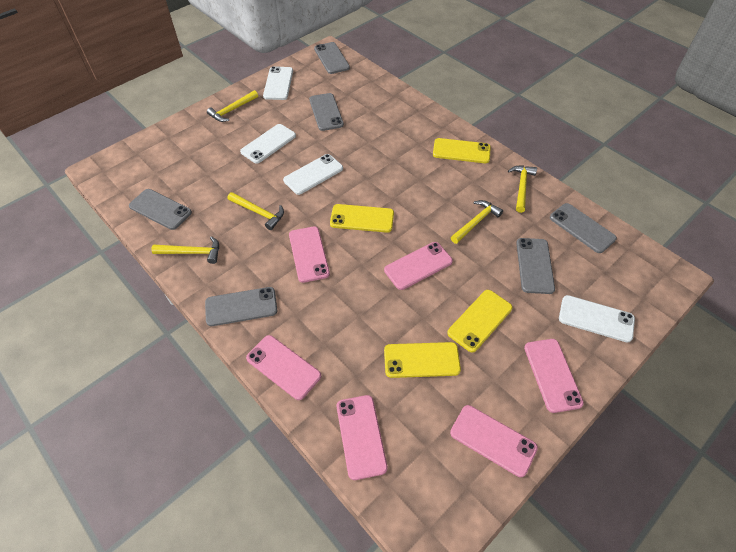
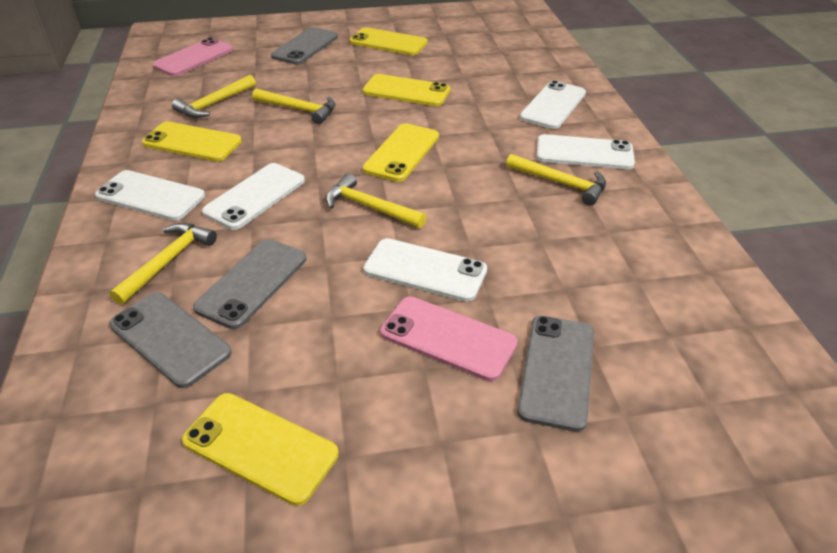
grey phone: 6 -> 4
pink phone: 6 -> 2
white phone: 4 -> 5
yellow phone: 4 -> 5

